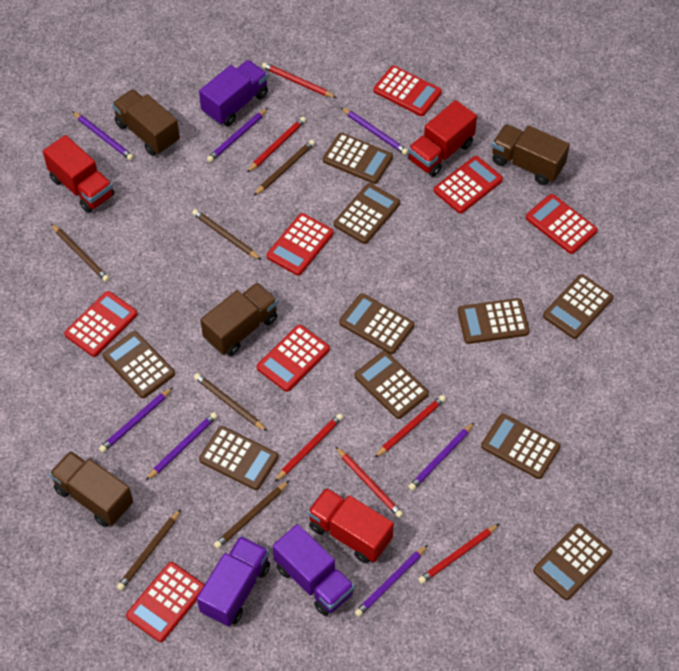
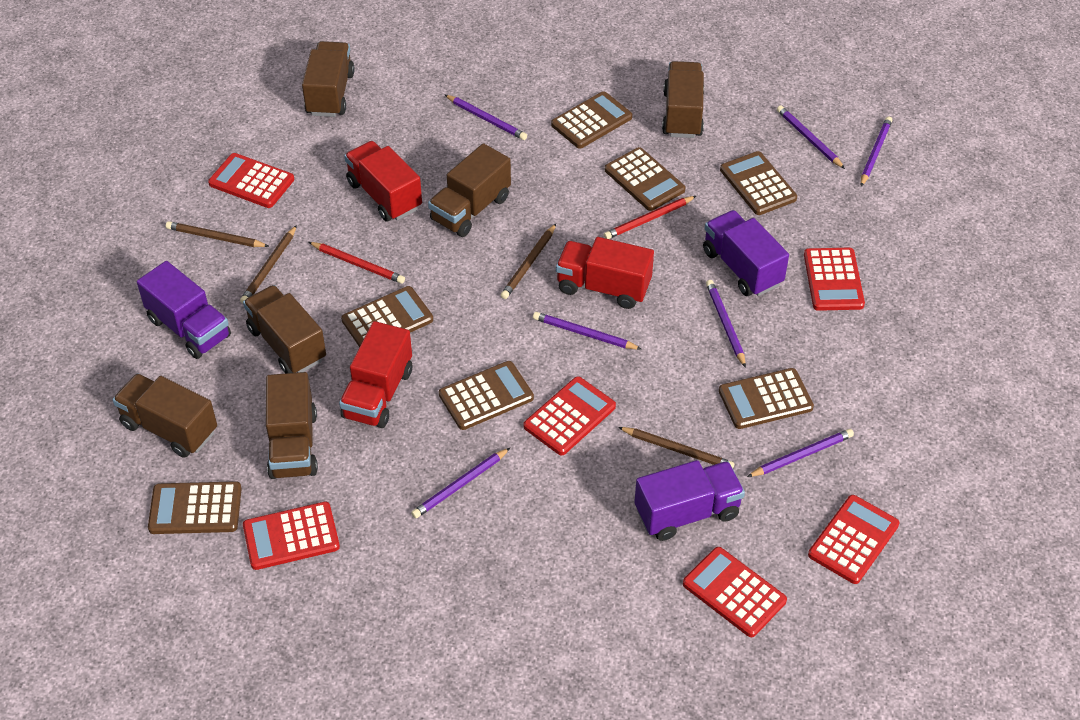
brown calculator: 10 -> 7
brown pencil: 6 -> 4
brown truck: 4 -> 6
red calculator: 7 -> 6
red pencil: 6 -> 2

